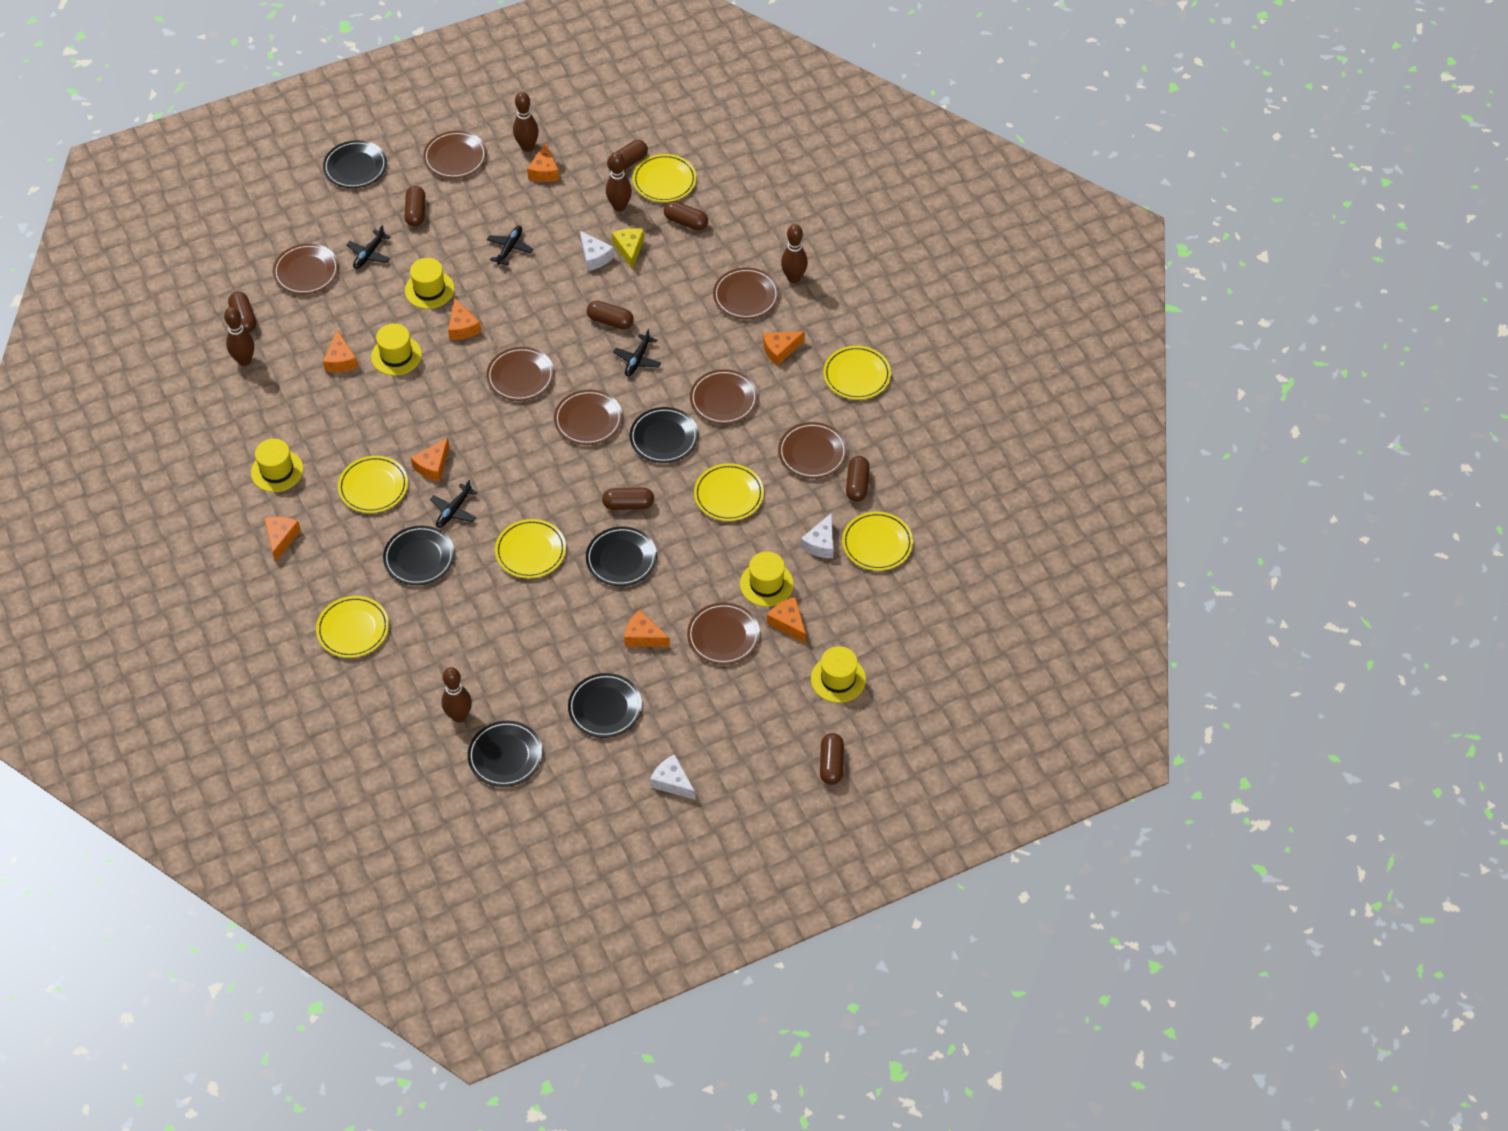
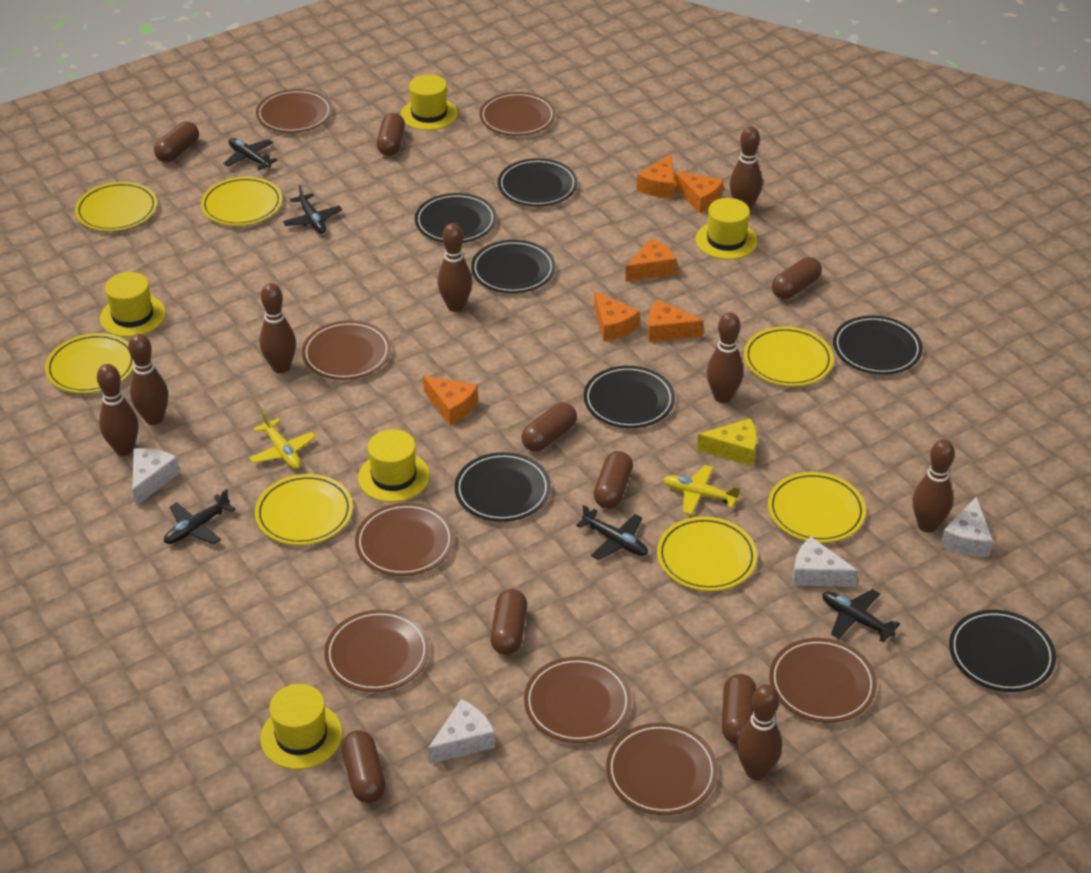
black plane: 4 -> 5
black plate: 6 -> 7
brown bowling pin: 5 -> 8
orange cheese: 8 -> 6
white cheese: 3 -> 4
yellow plane: 0 -> 2

